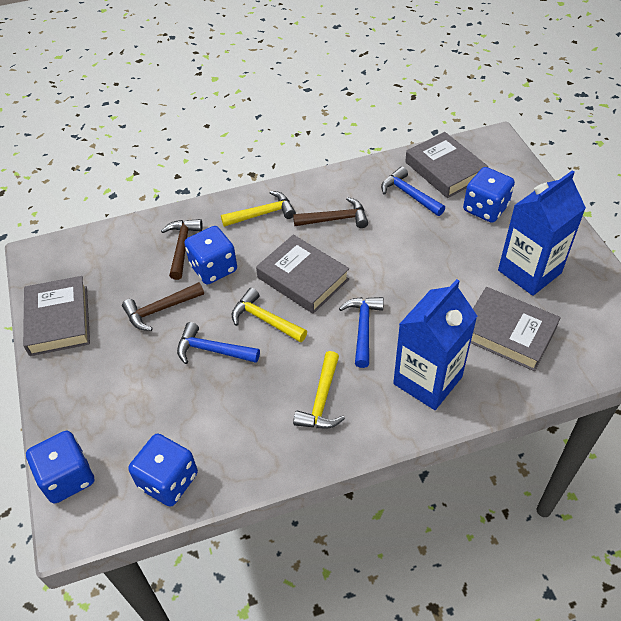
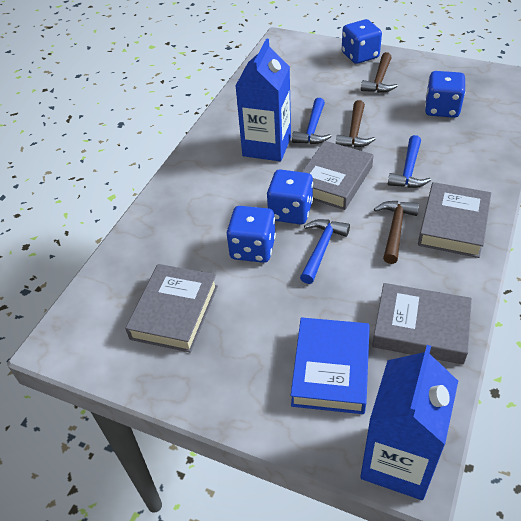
blue book: 0 -> 1
yellow hammer: 3 -> 0

